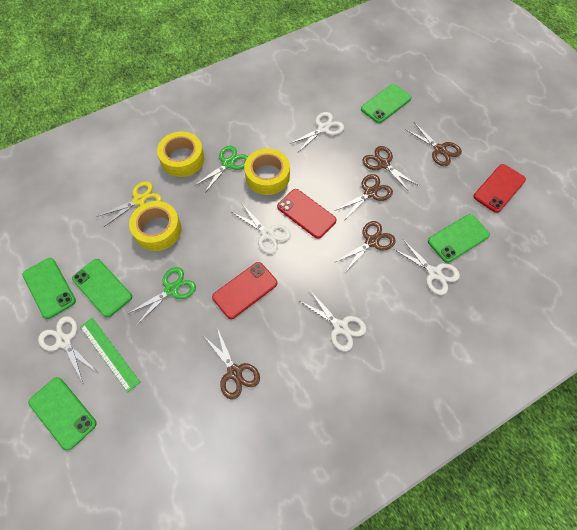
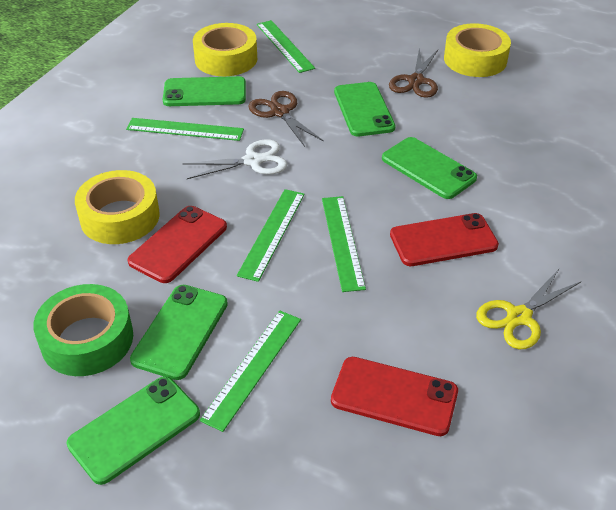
brown scissors: 5 -> 2
green ruler: 1 -> 5
green scissors: 2 -> 0
green tape: 0 -> 1
white scissors: 5 -> 1

